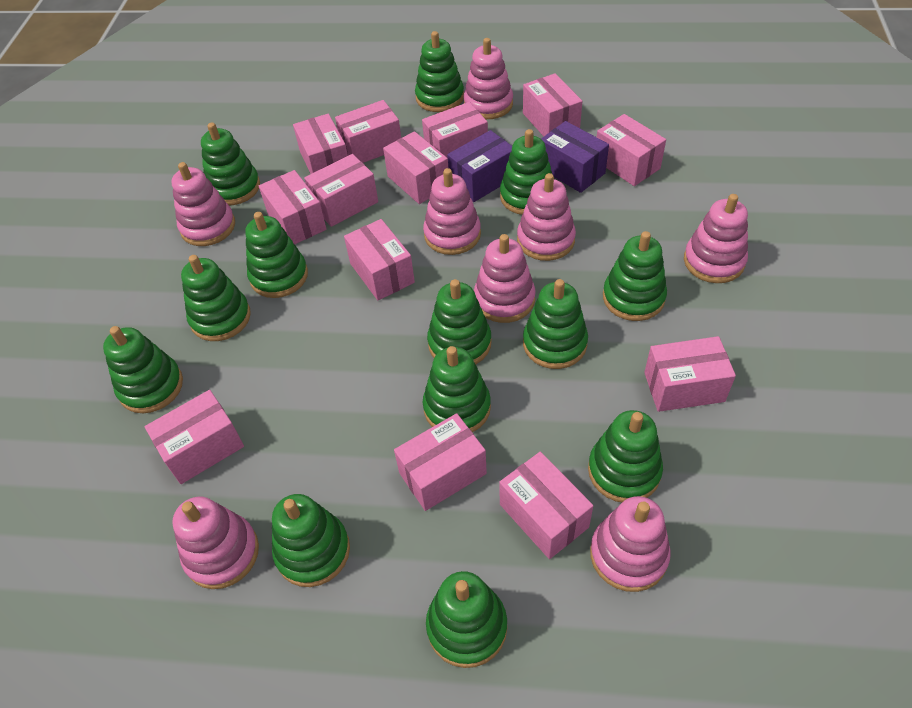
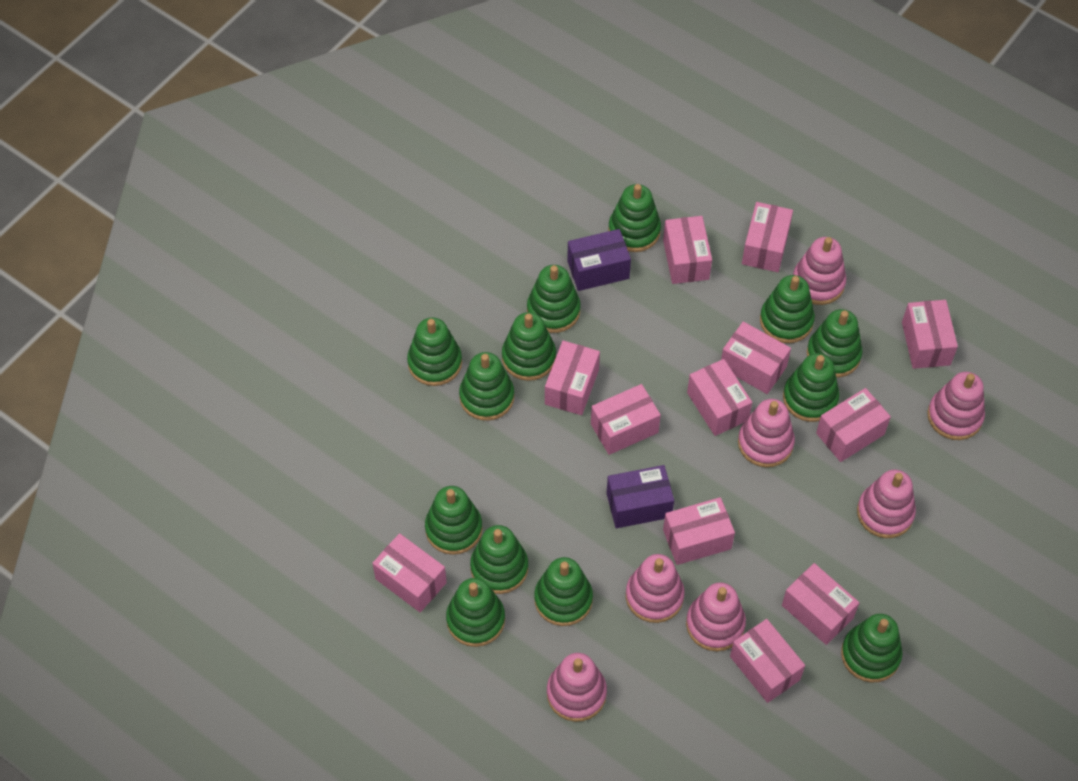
pink box: 13 -> 12
pink stacking toy: 8 -> 7

